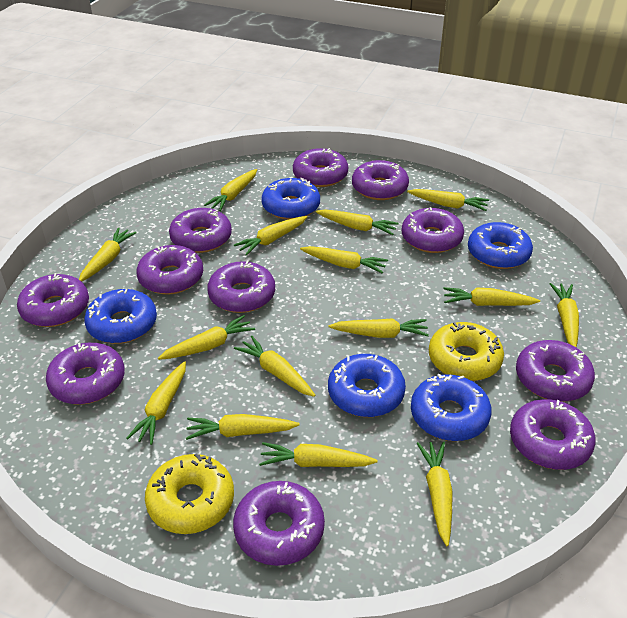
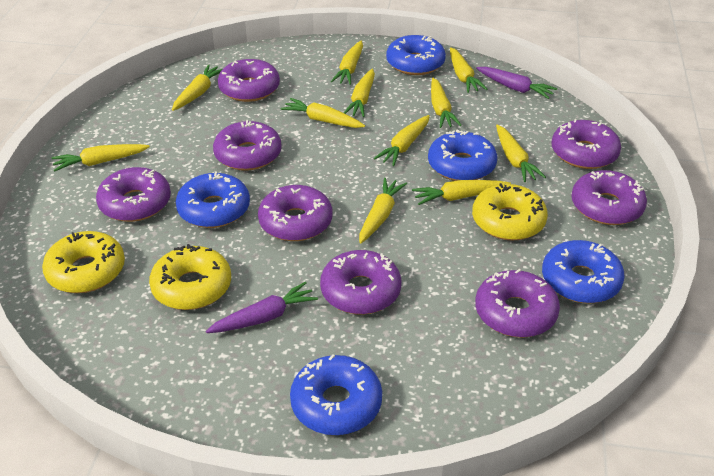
purple carrot: 0 -> 2
purple donut: 11 -> 8
yellow carrot: 15 -> 11
yellow donut: 2 -> 3

